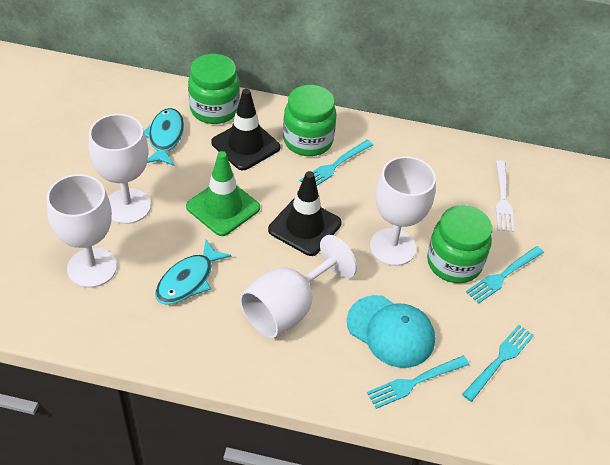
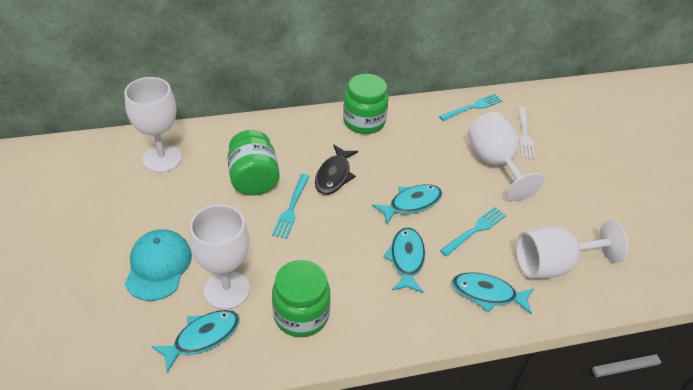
black fish: 0 -> 1
black traffic cone: 2 -> 0
green traffic cone: 1 -> 0
turquoise fish: 2 -> 4
turquoise fork: 4 -> 3

